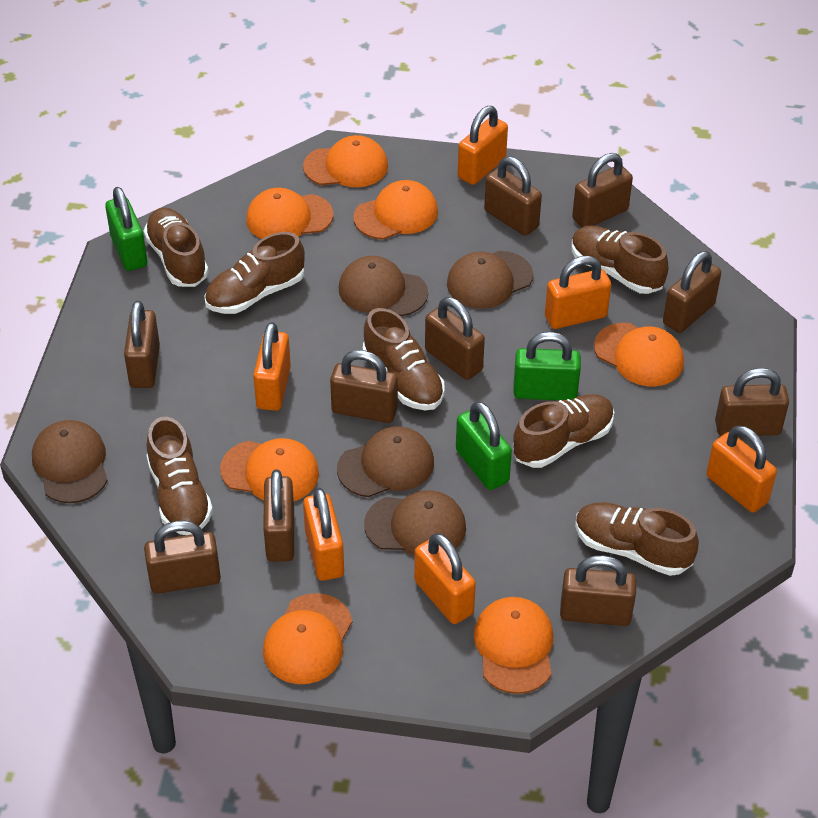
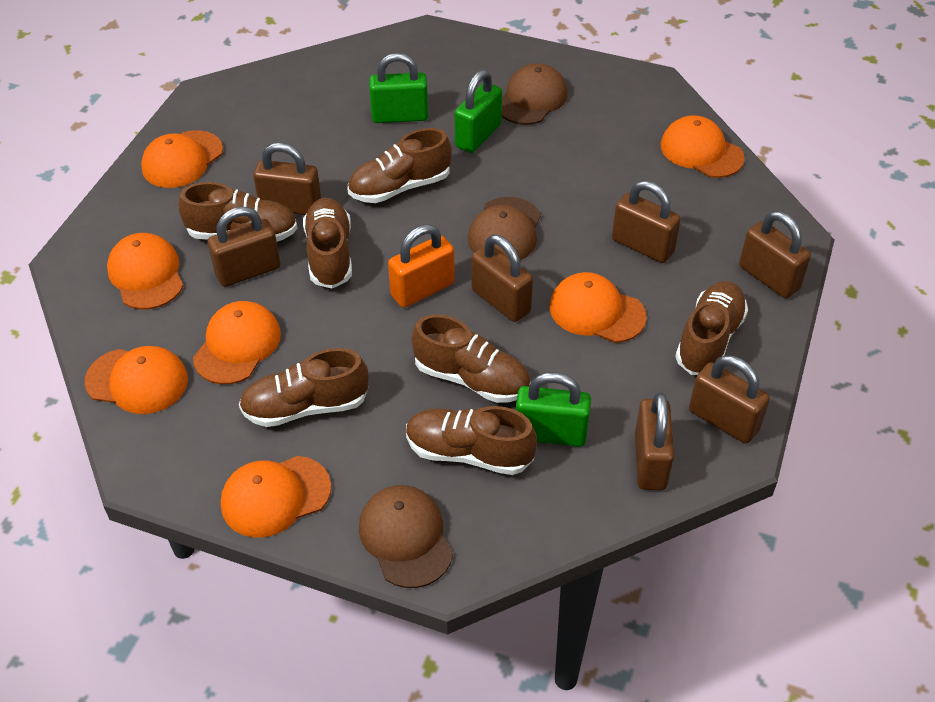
brown cap: 5 -> 3
brown padlock: 10 -> 7
orange padlock: 6 -> 1

